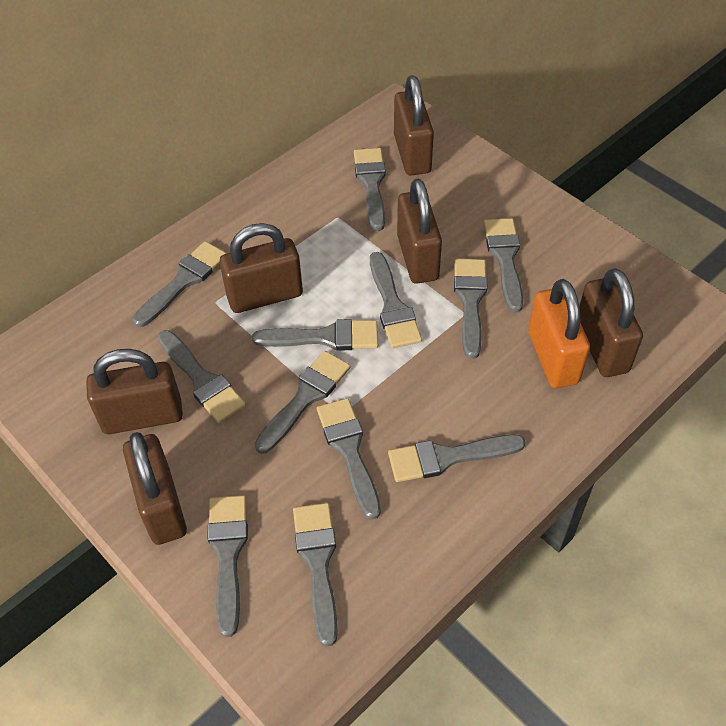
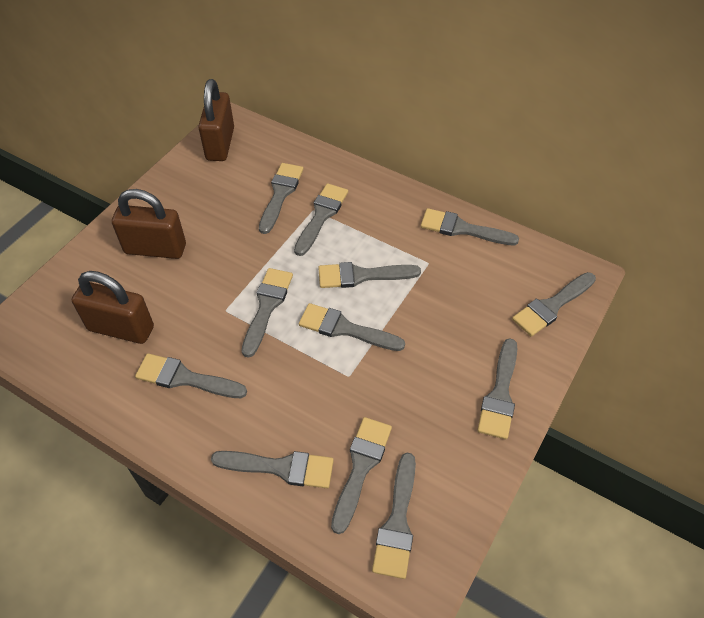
brown padlock: 6 -> 3
orange padlock: 1 -> 0

